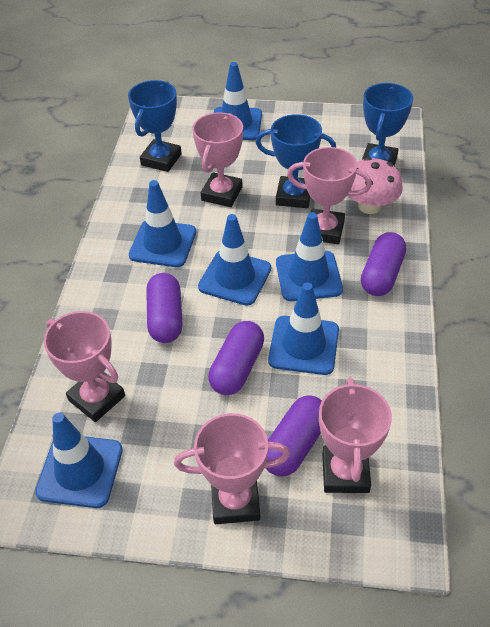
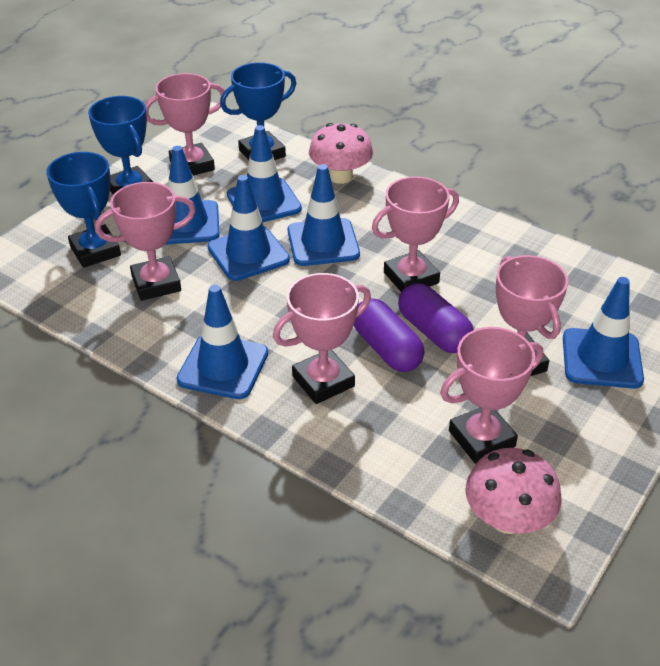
pink mushroom: 1 -> 2
pink trophy: 5 -> 6
purple capsule: 4 -> 2

